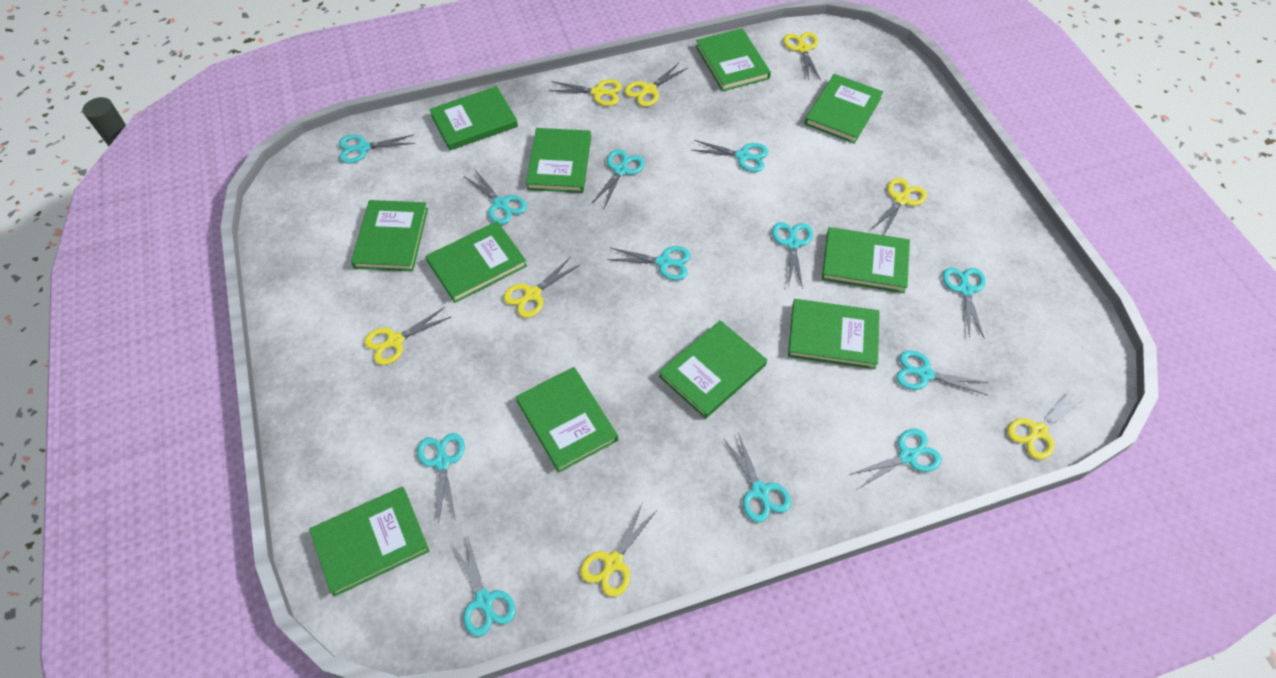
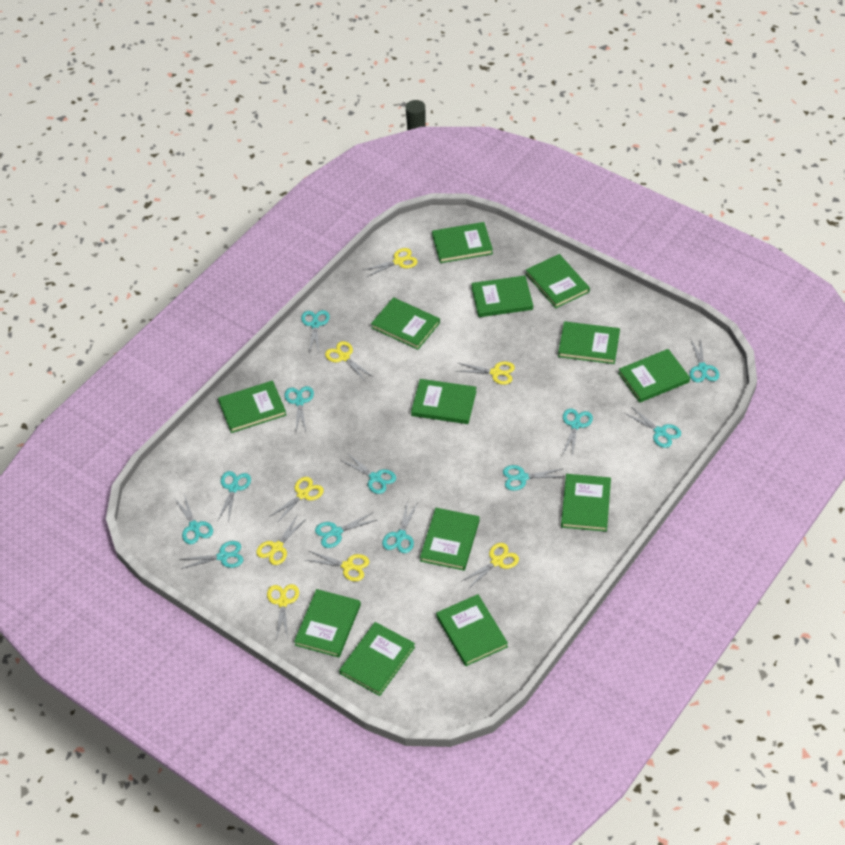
green book: 11 -> 13

